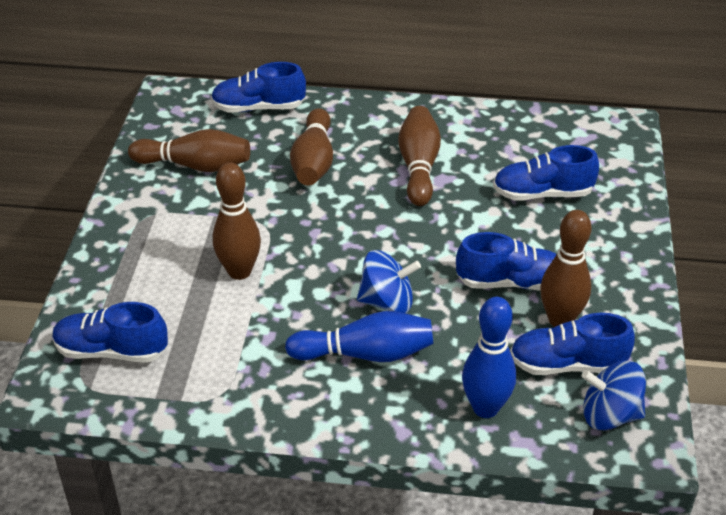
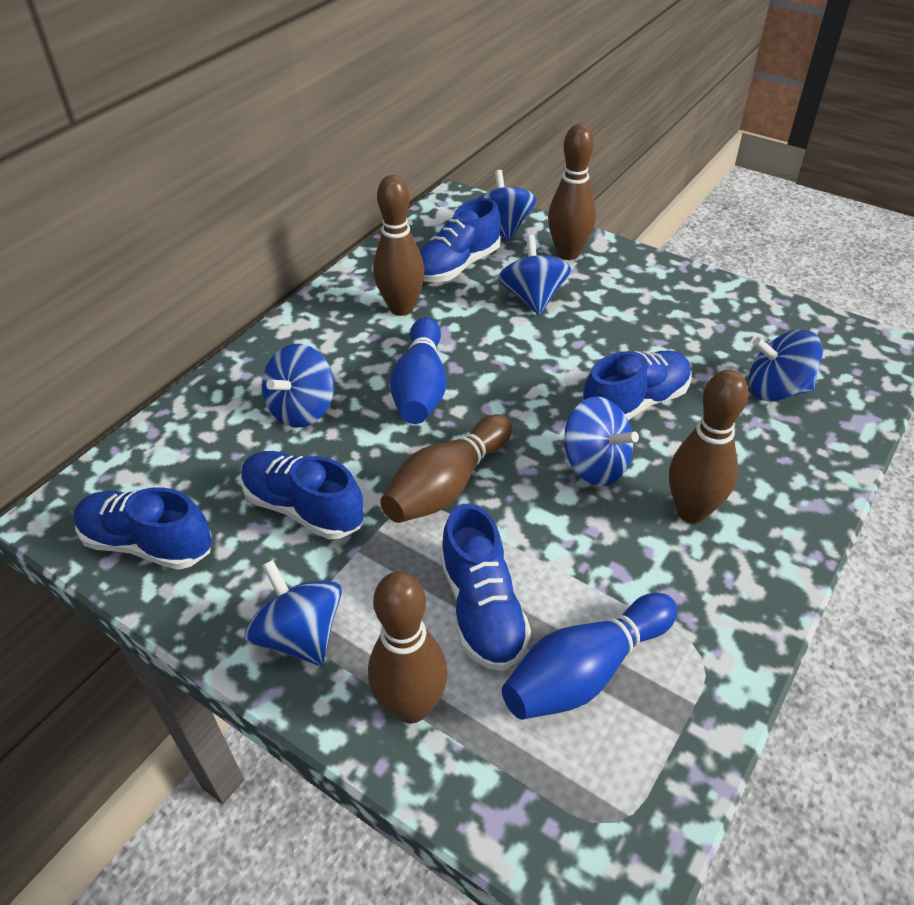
blue spinning top: 2 -> 6

